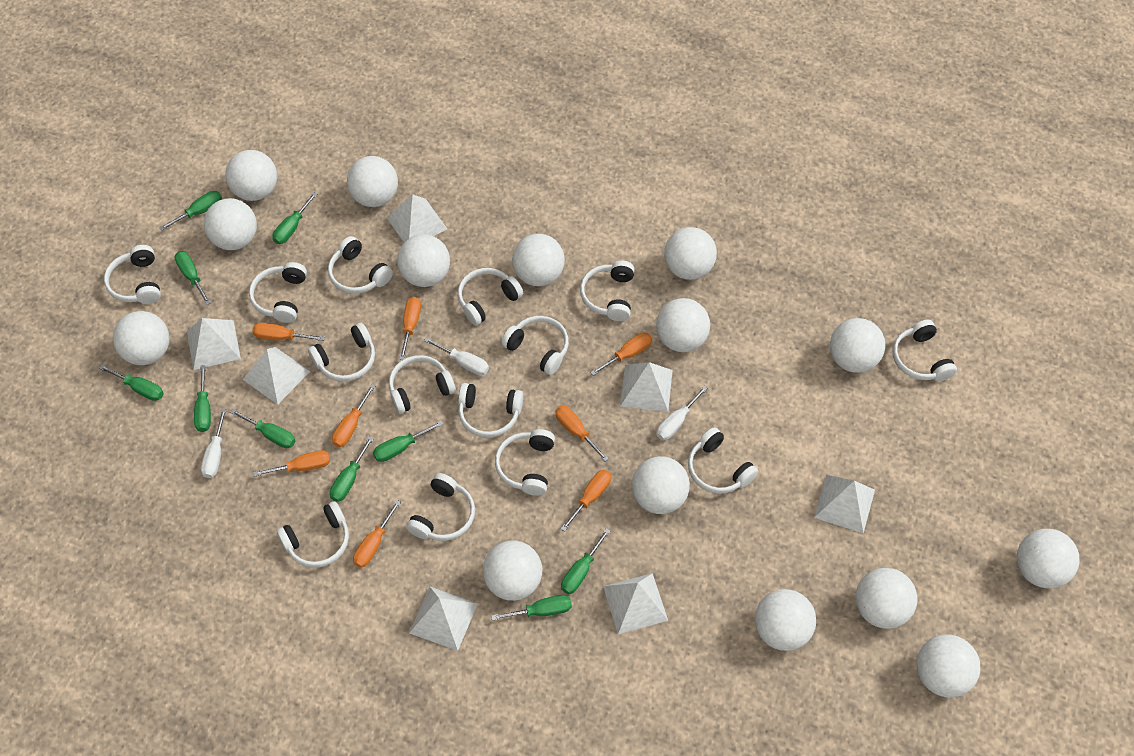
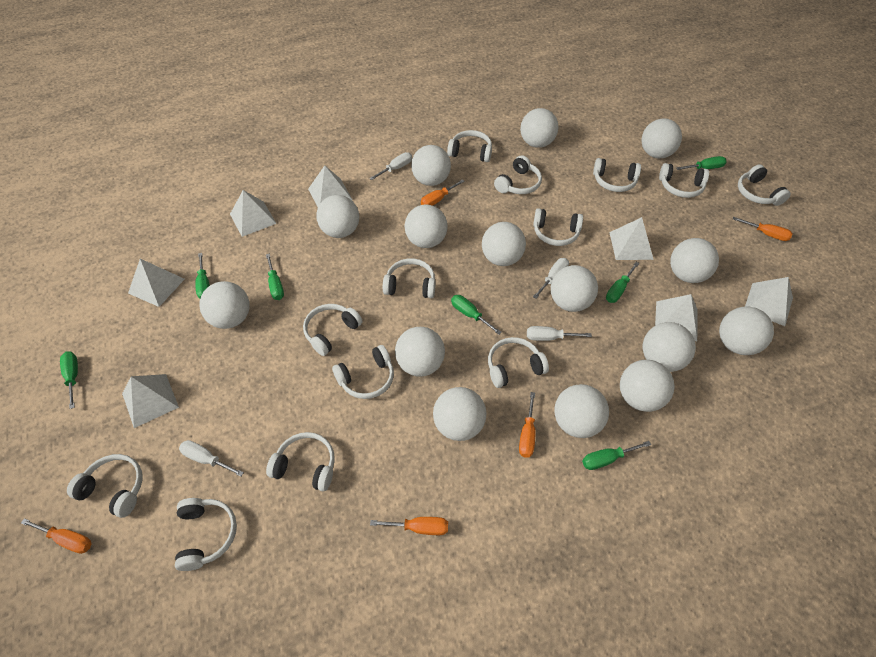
green screwdriver: 10 -> 7
orange screwdriver: 8 -> 5
white headphones: 14 -> 13
white screwdriver: 3 -> 4

